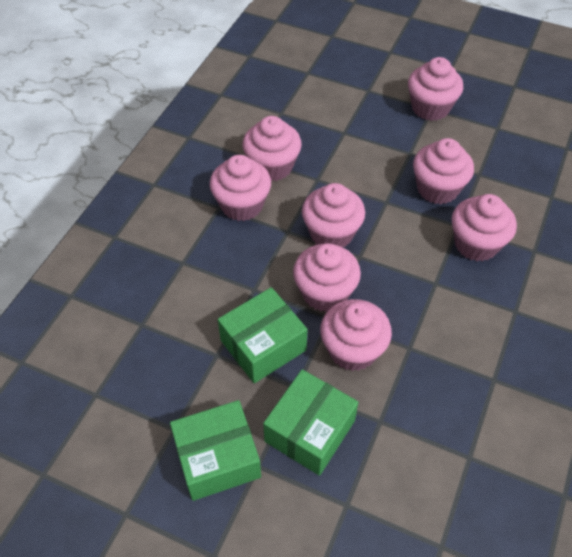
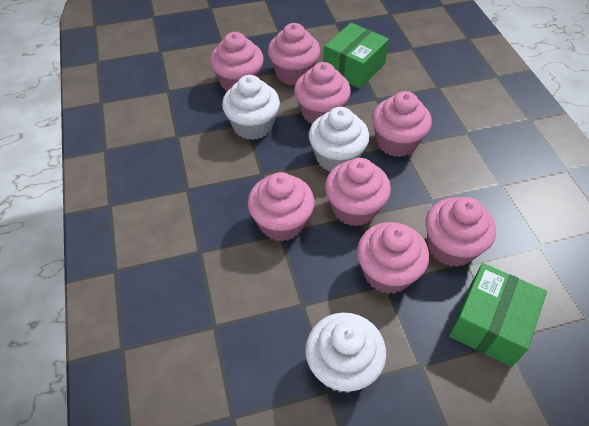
green box: 3 -> 2
white cupcake: 0 -> 3

